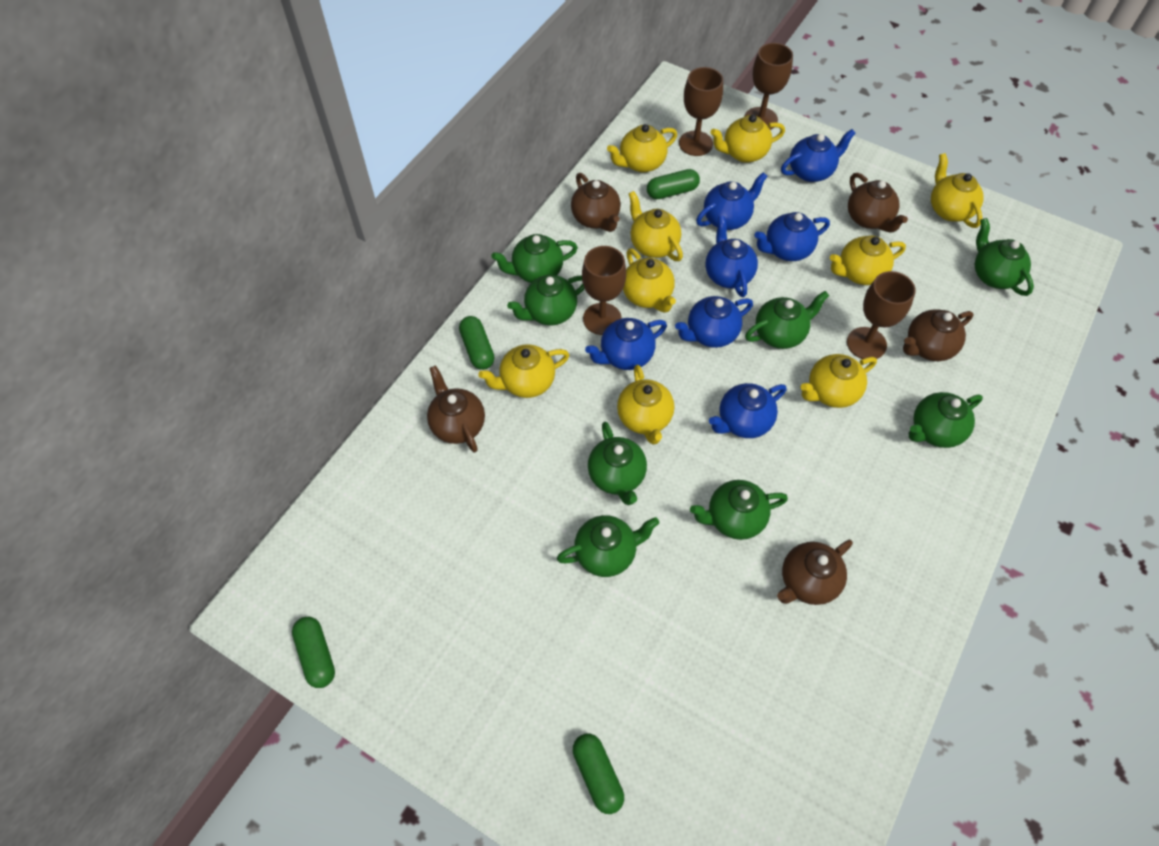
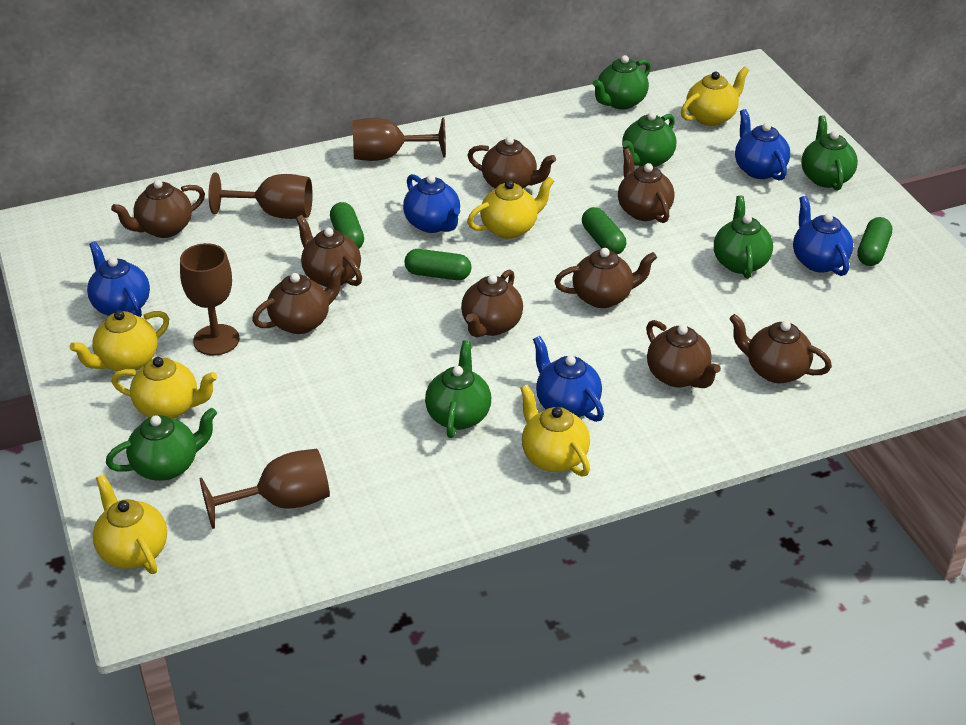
blue teapot: 7 -> 5
brown teapot: 5 -> 9
green teapot: 8 -> 6
yellow teapot: 9 -> 6

